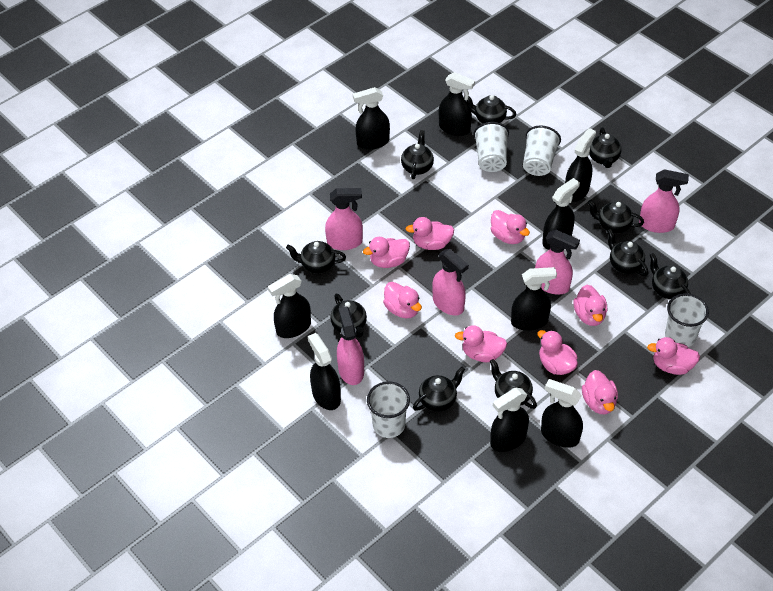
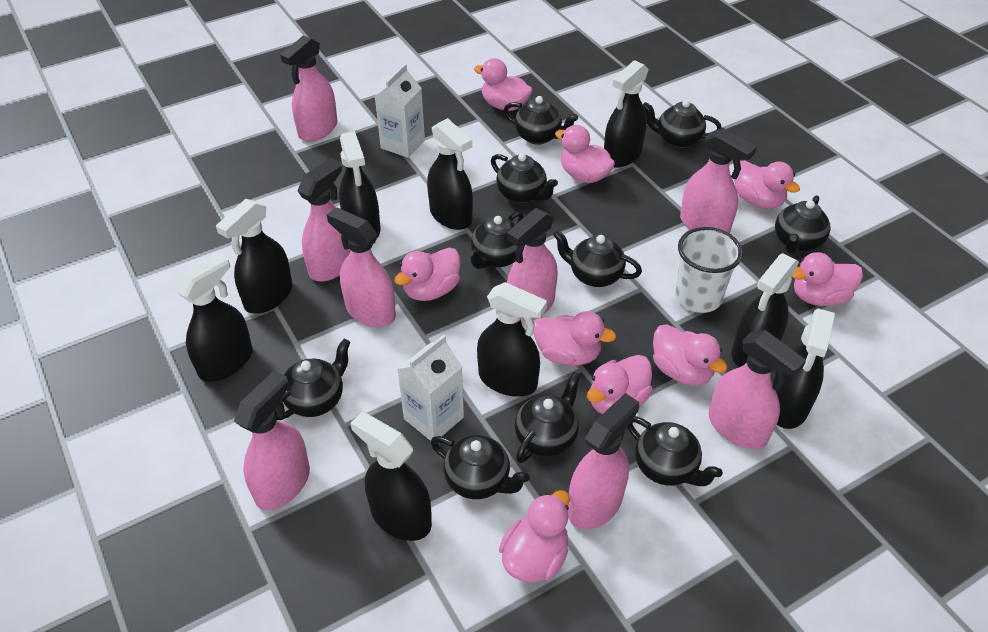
pink spray bottle: 5 -> 8
white carton: 0 -> 2
white cup: 4 -> 1

